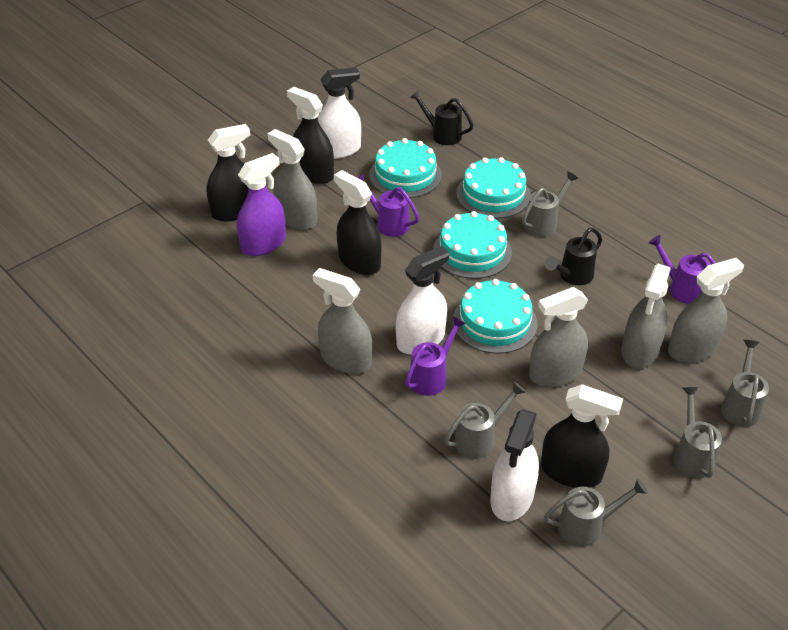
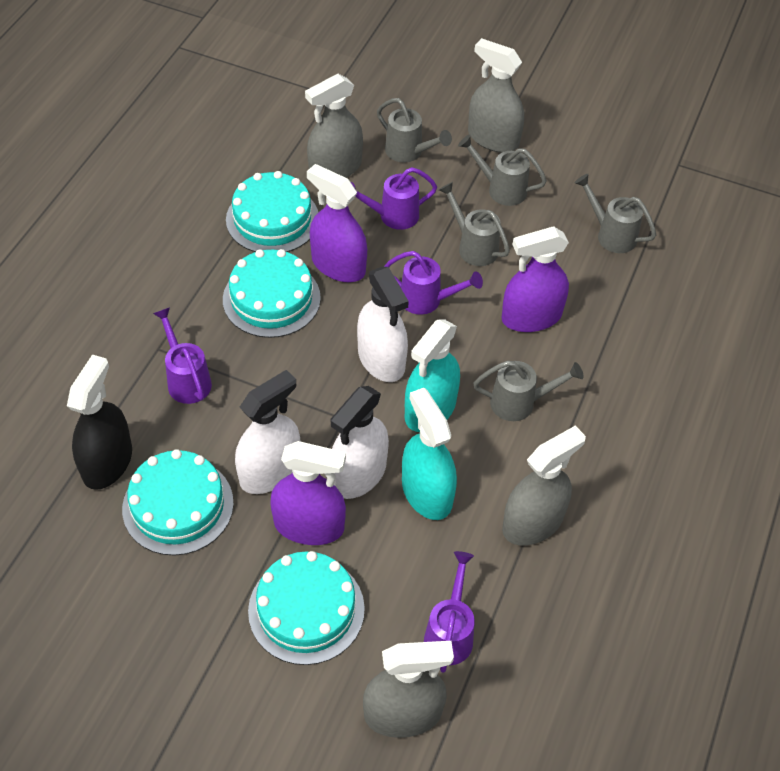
black spray bottle: 4 -> 1
black watering can: 2 -> 0
grey spray bottle: 5 -> 4
purple spray bottle: 1 -> 3
purple watering can: 3 -> 4
turquoise spray bottle: 0 -> 2

